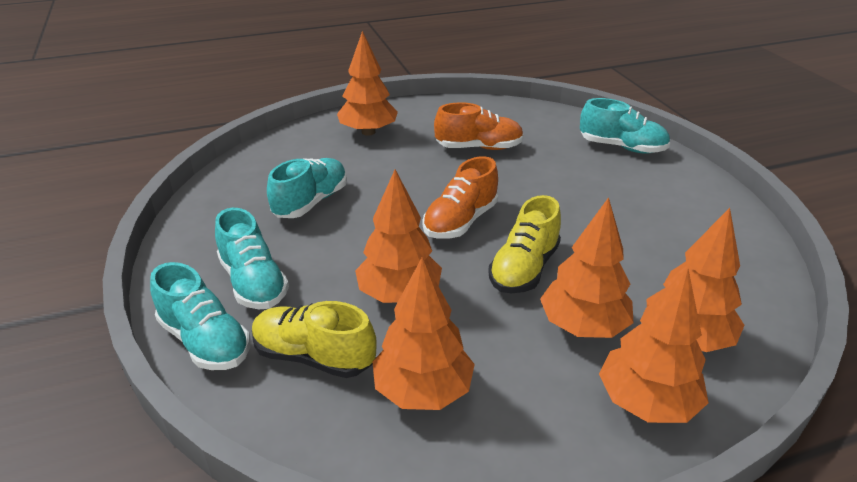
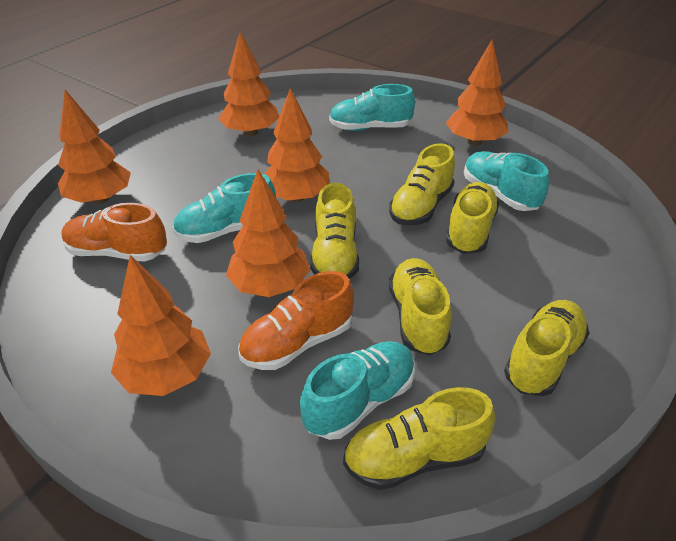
yellow shoe: 2 -> 6

